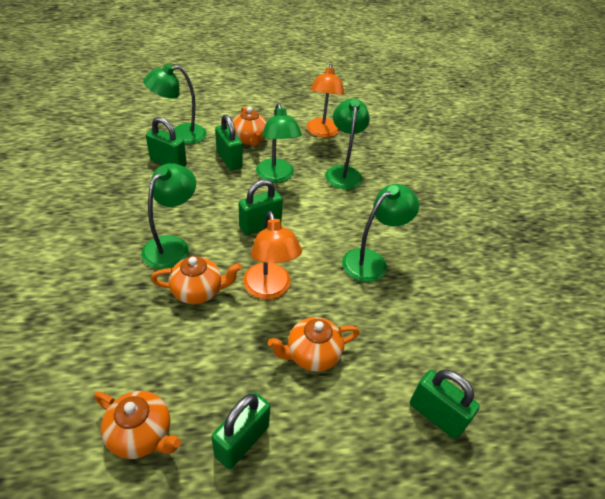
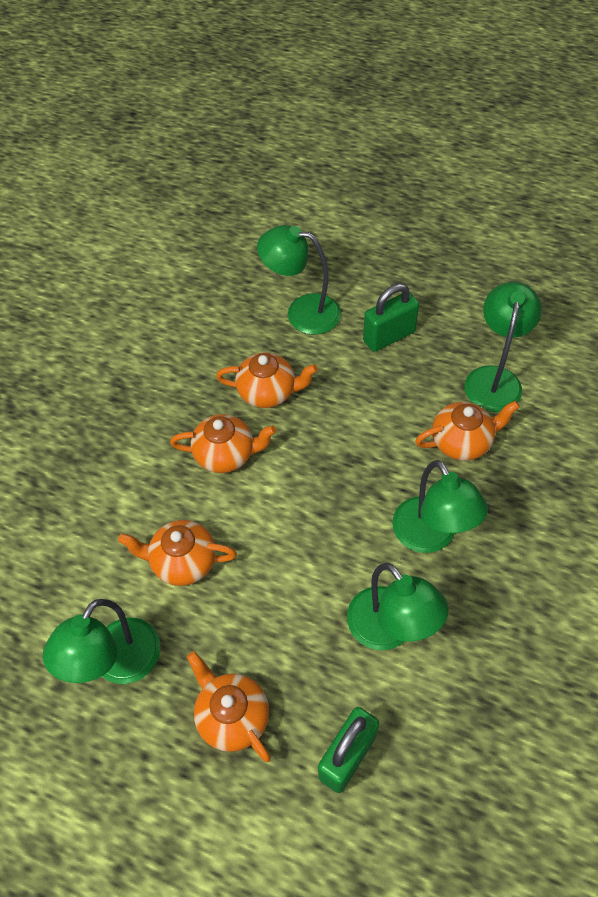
green padlock: 5 -> 2
orange lamp: 2 -> 0
orange teapot: 4 -> 5

